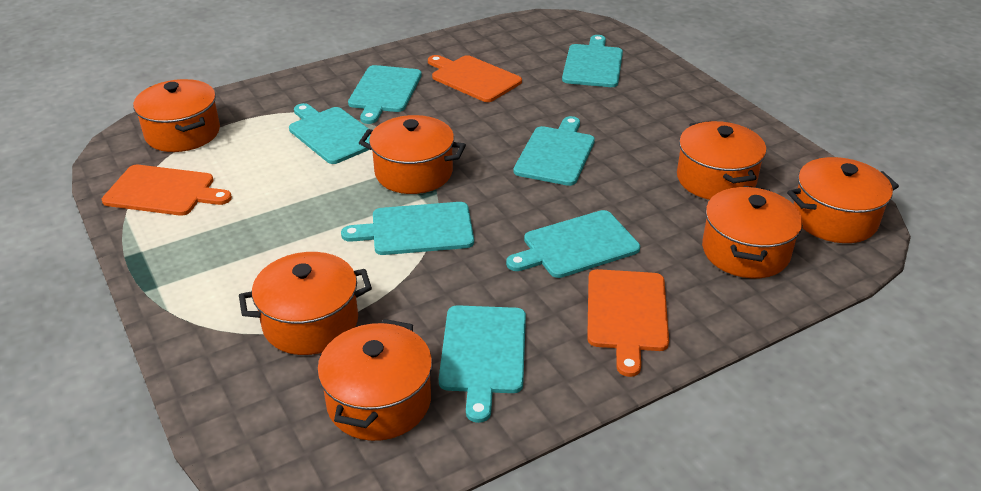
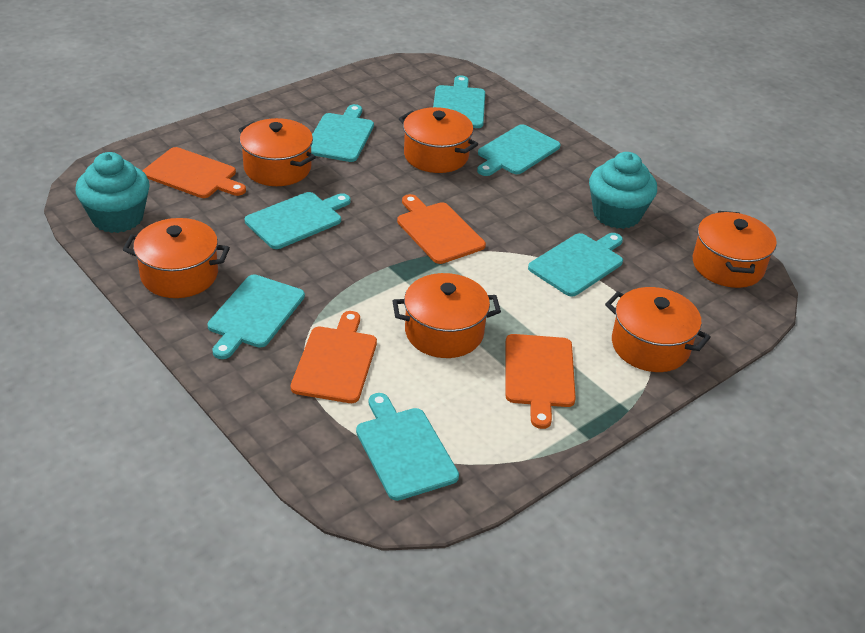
orange cutting board: 3 -> 4
orange pot: 7 -> 6
turquoise cupcake: 0 -> 2

